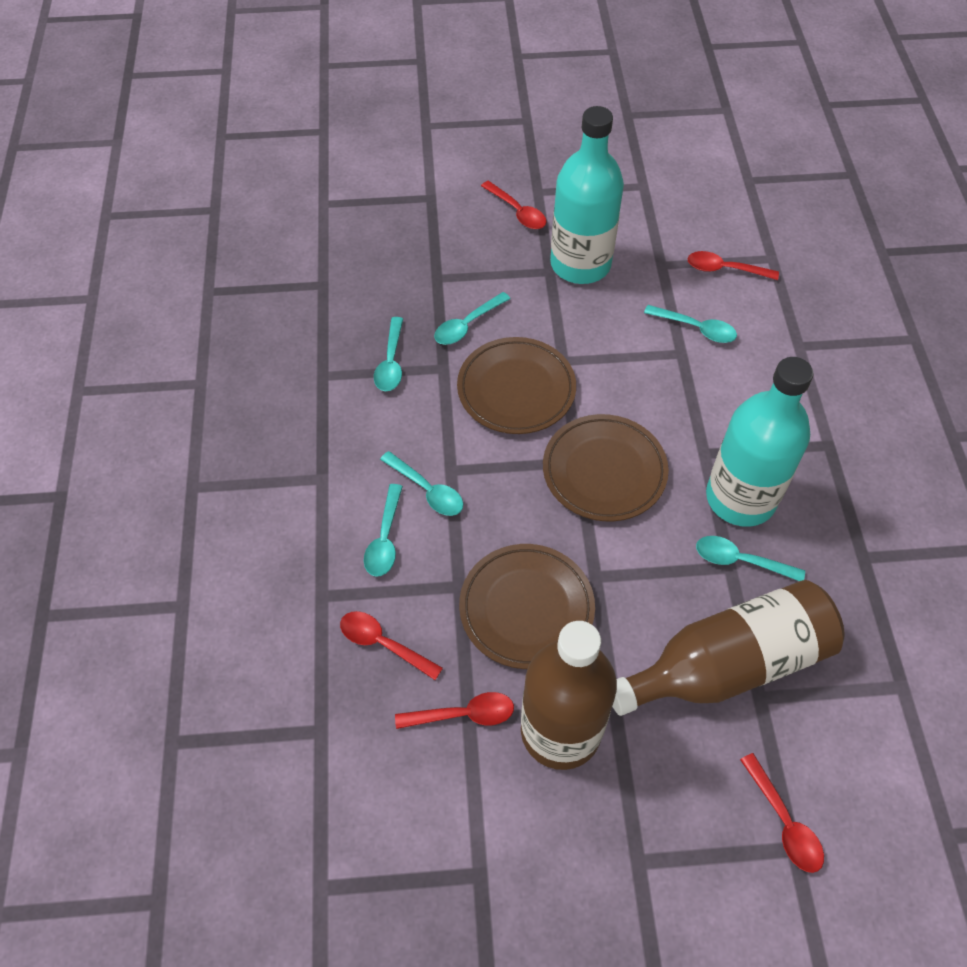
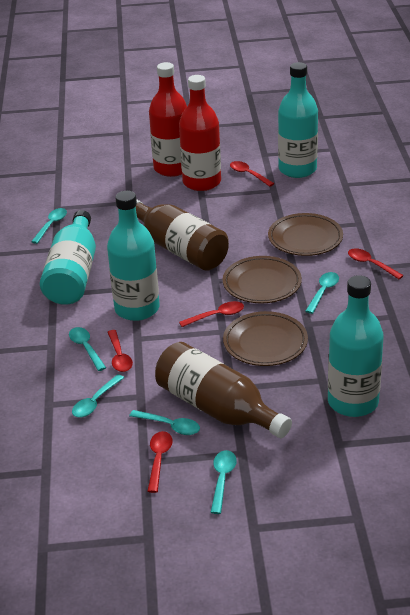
red bottle: 0 -> 2
turquoise bottle: 2 -> 4

